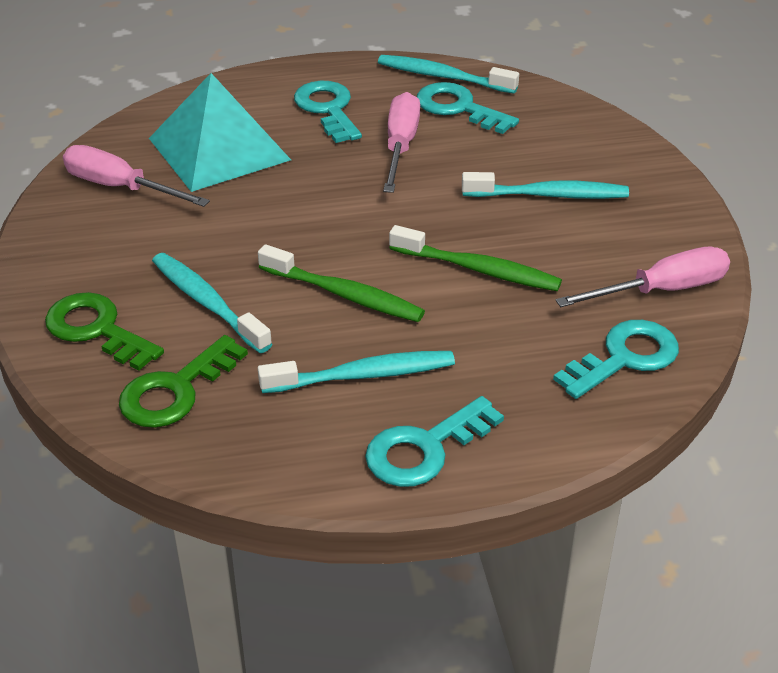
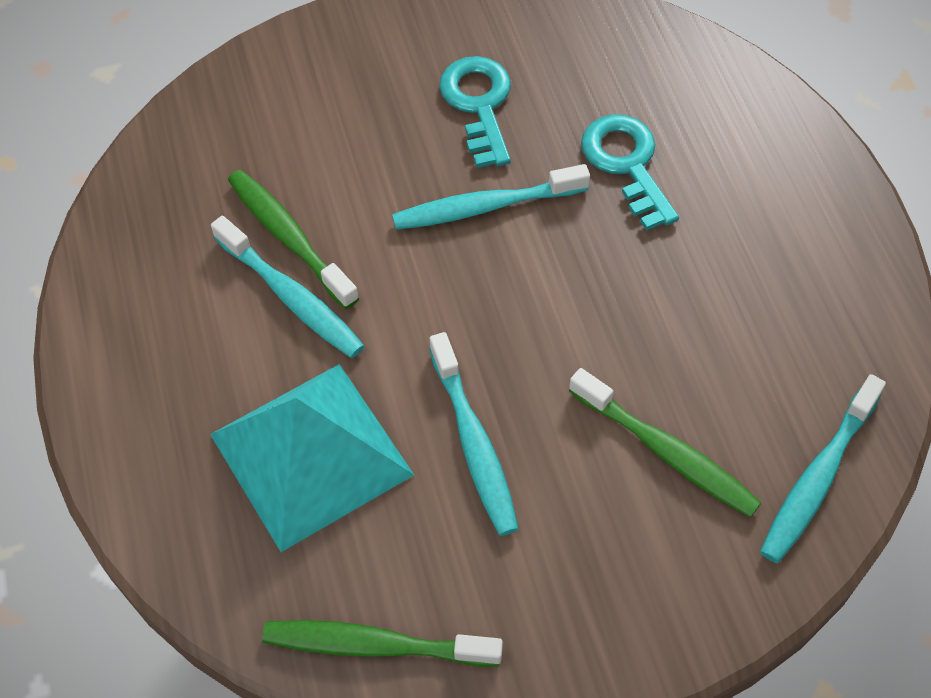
green key: 2 -> 0
green toothbrush: 2 -> 3
pink screwdriver: 3 -> 0
turquoise key: 4 -> 2

